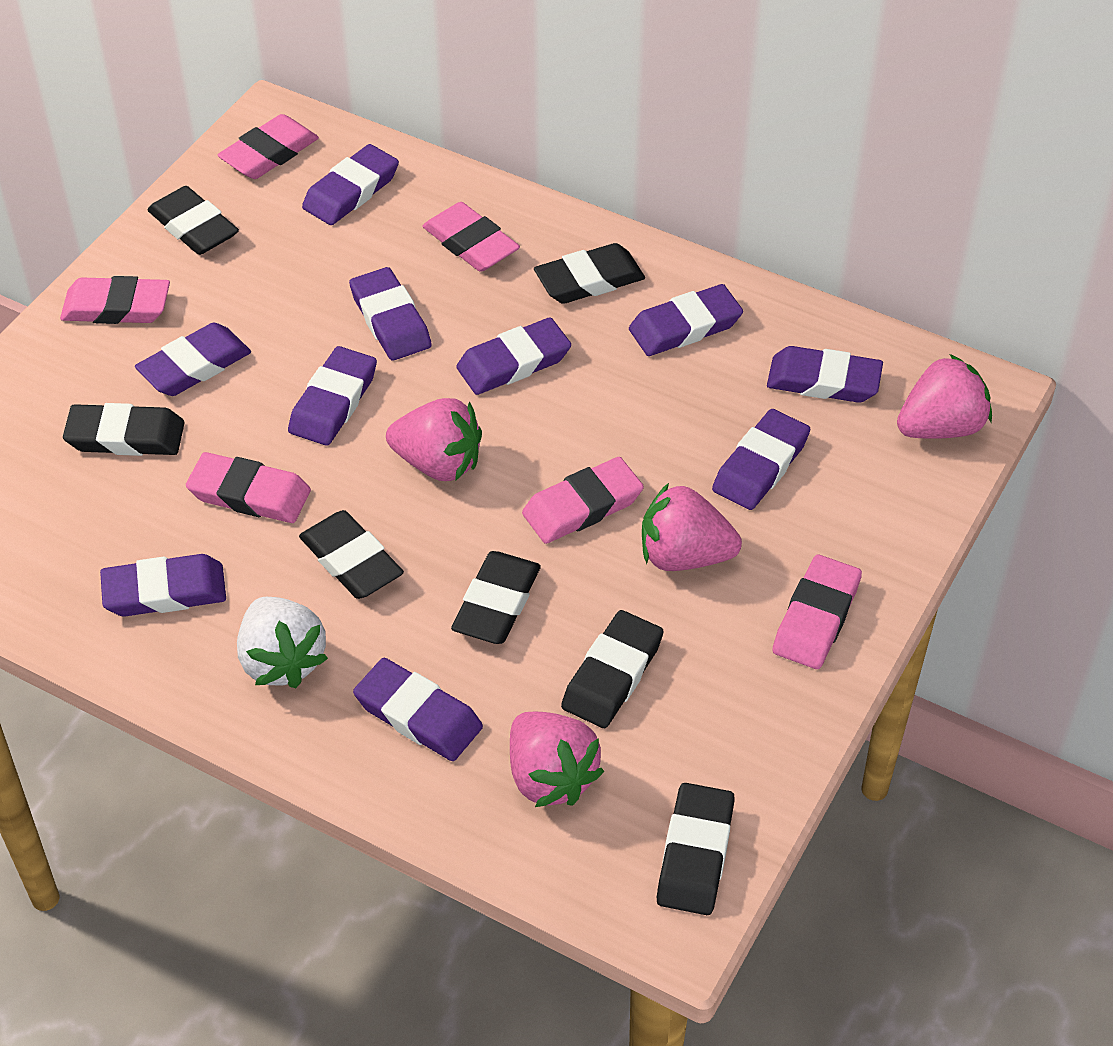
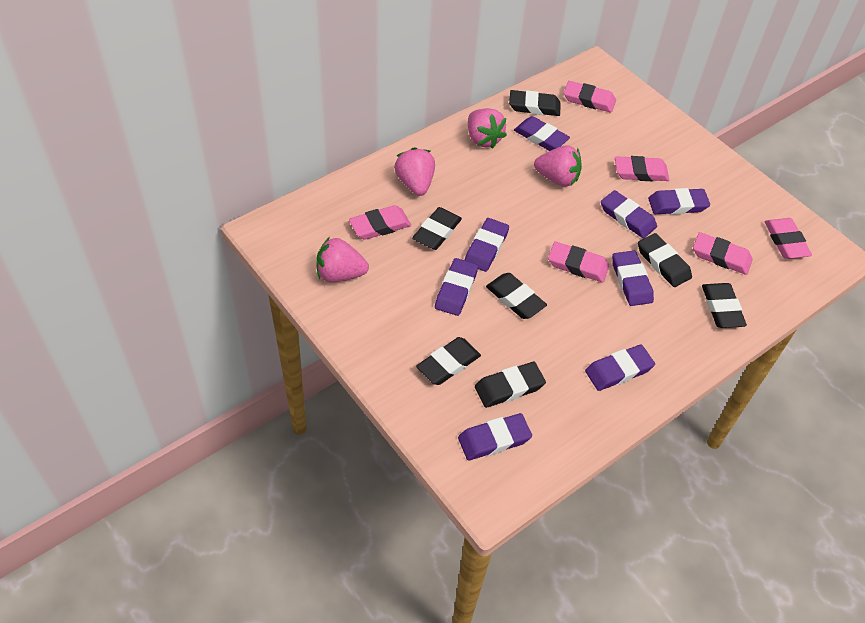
purple eraser: 10 -> 8
white strawberry: 1 -> 0

